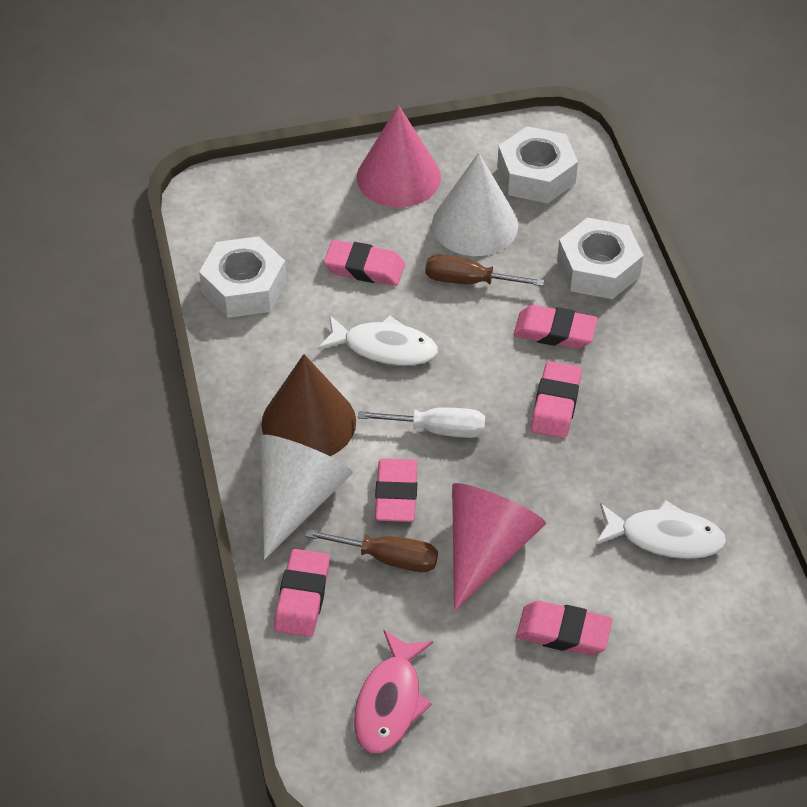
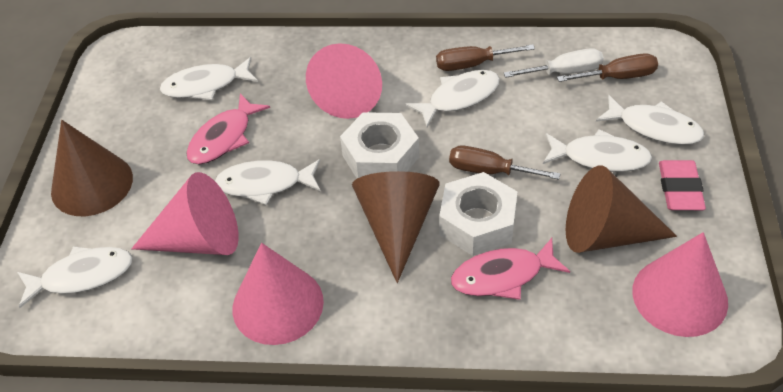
brown cone: 1 -> 3
brown screwdriver: 2 -> 3
pink cone: 2 -> 4
pink eraser: 6 -> 1
pink fish: 1 -> 2
white cone: 2 -> 0
white fish: 2 -> 6
white nut: 3 -> 2

